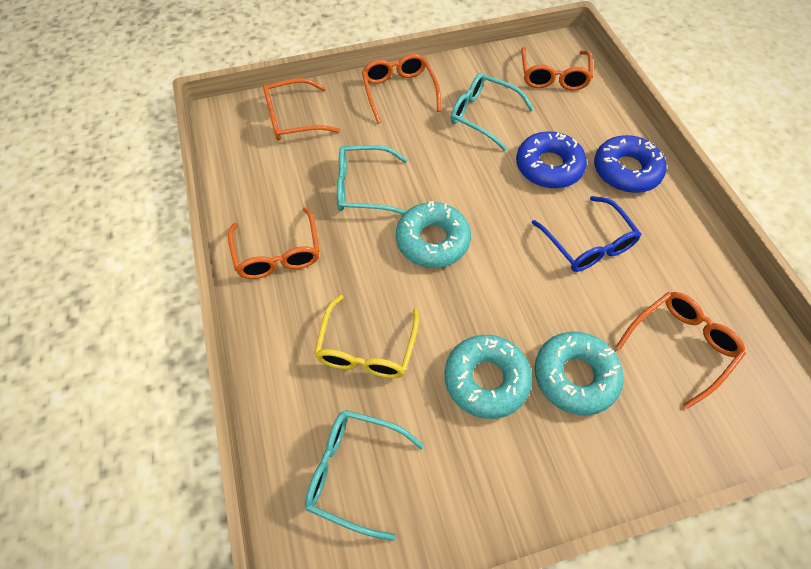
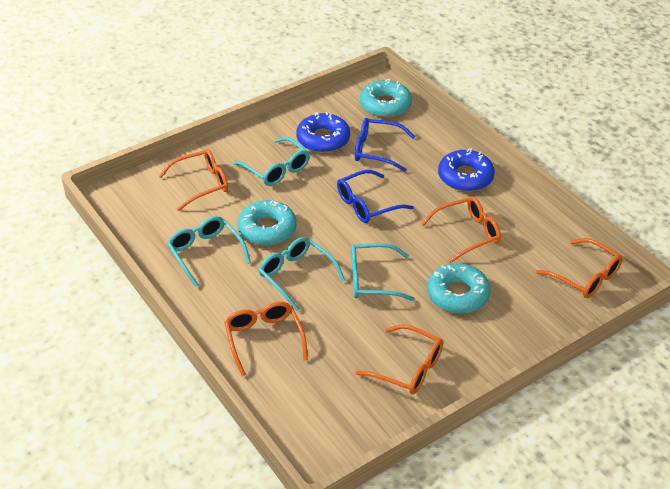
blue glasses: 1 -> 2
turquoise glasses: 3 -> 4
yellow glasses: 1 -> 0

